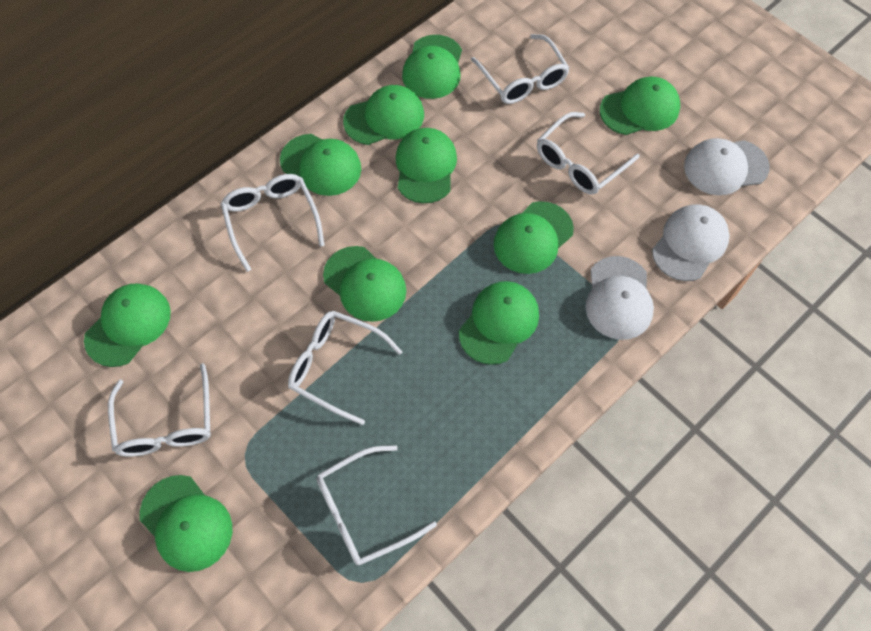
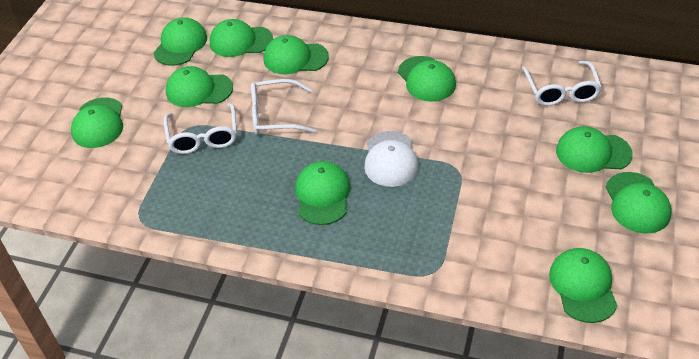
white cap: 3 -> 1
white glasses: 6 -> 3

